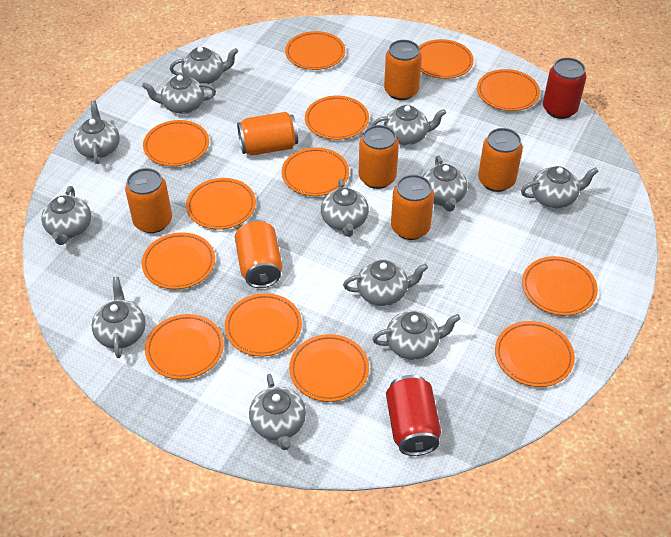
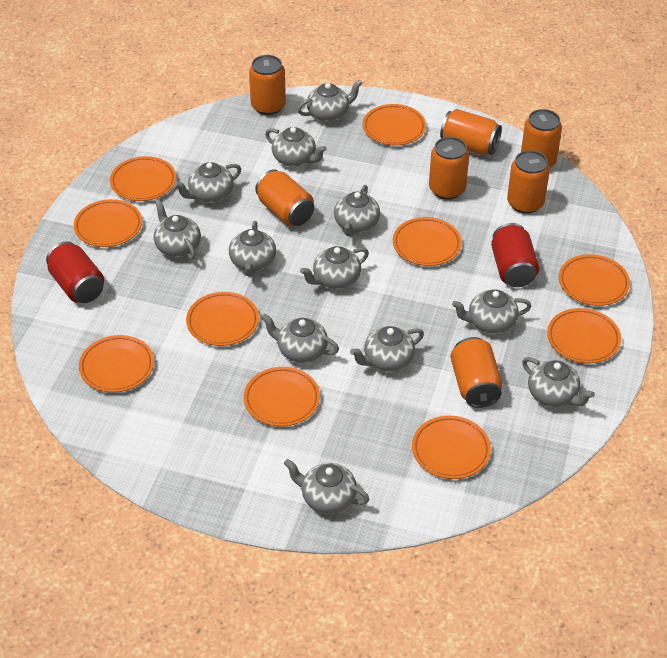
orange plate: 13 -> 10

